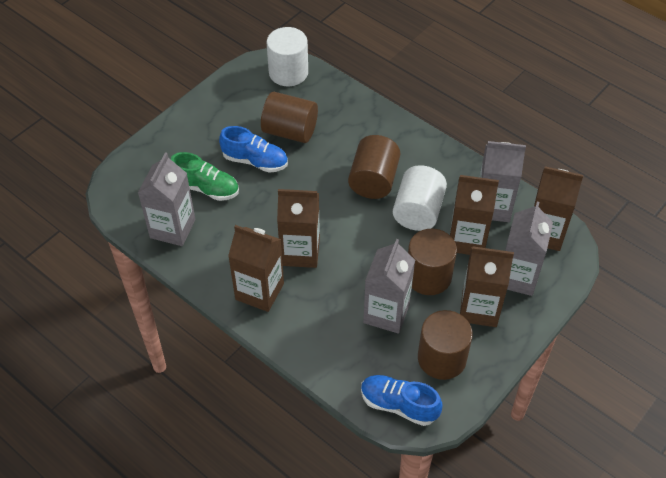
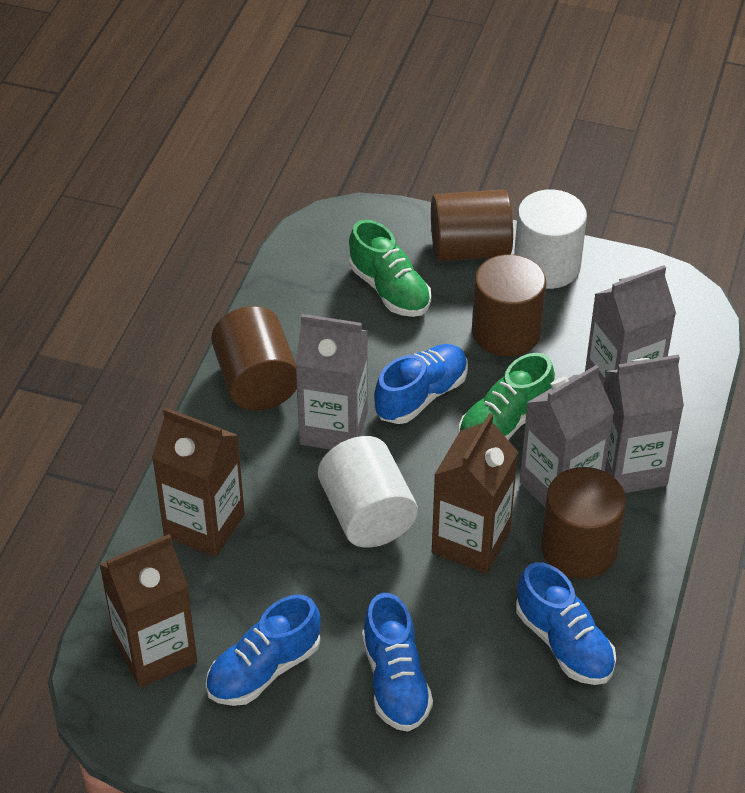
blue shoe: 2 -> 4
brown carton: 5 -> 3
green shoe: 1 -> 2

